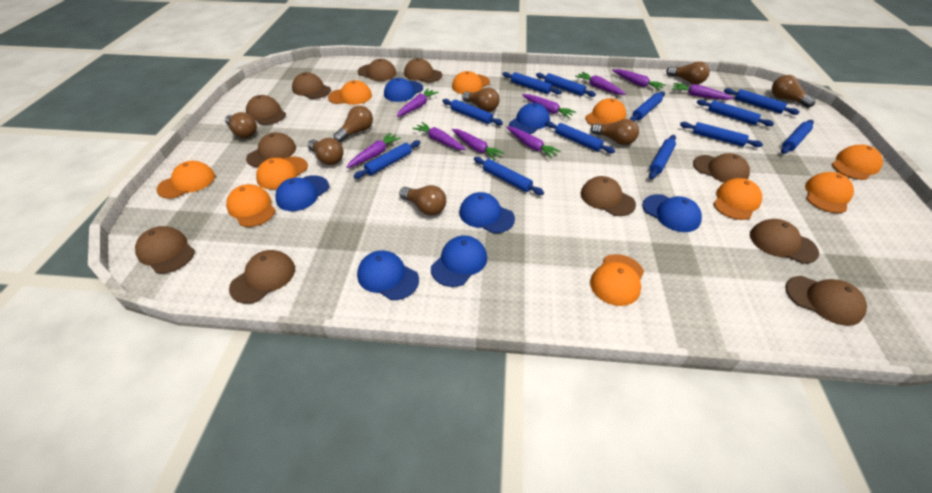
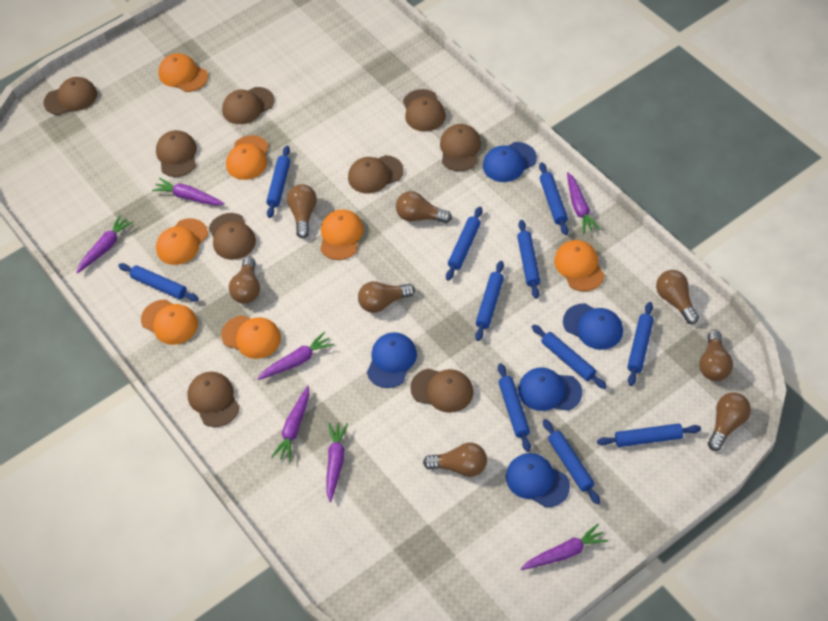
blue cap: 7 -> 5
blue rolling pin: 12 -> 11
brown cap: 11 -> 9
orange cap: 10 -> 7
purple carrot: 9 -> 7

